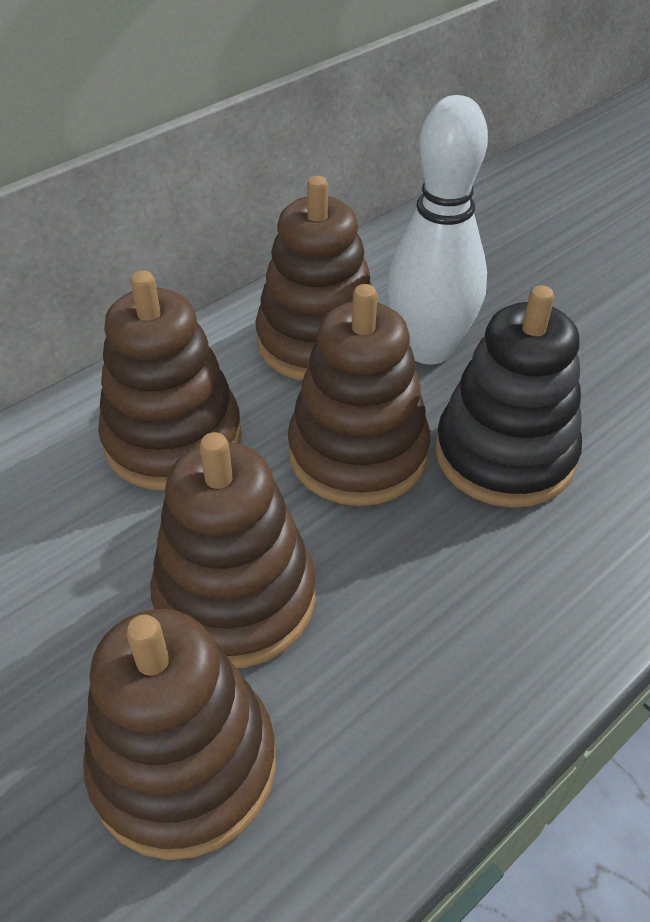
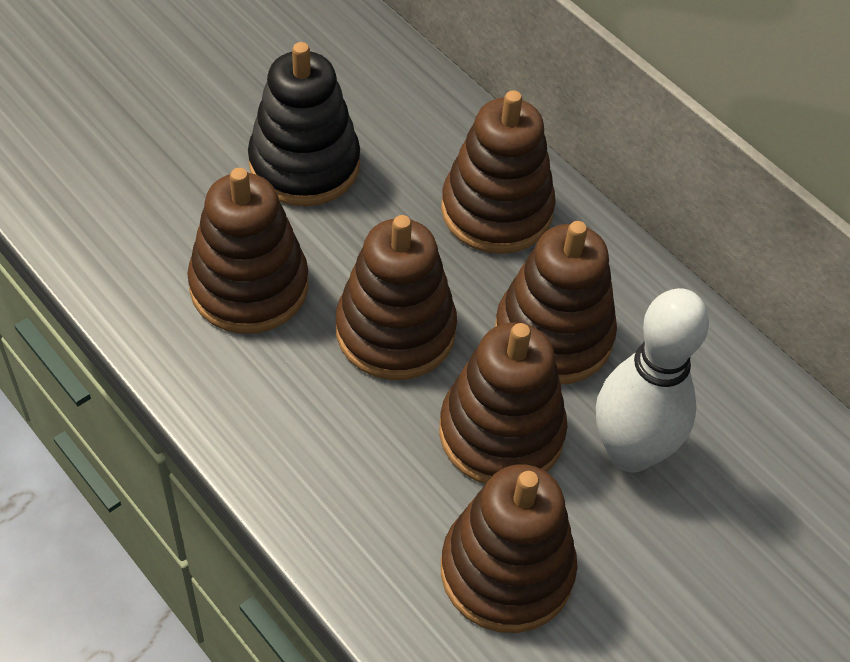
brown stacking toy: 5 -> 6

